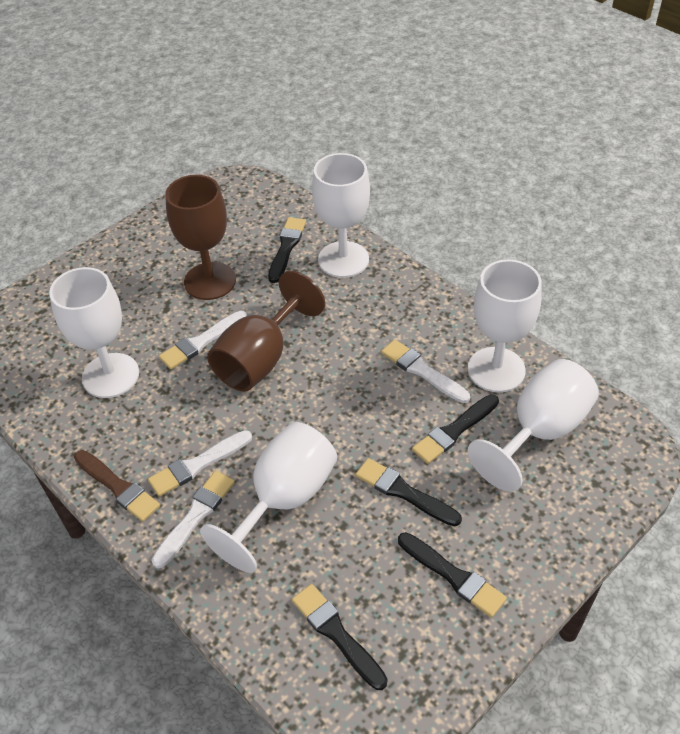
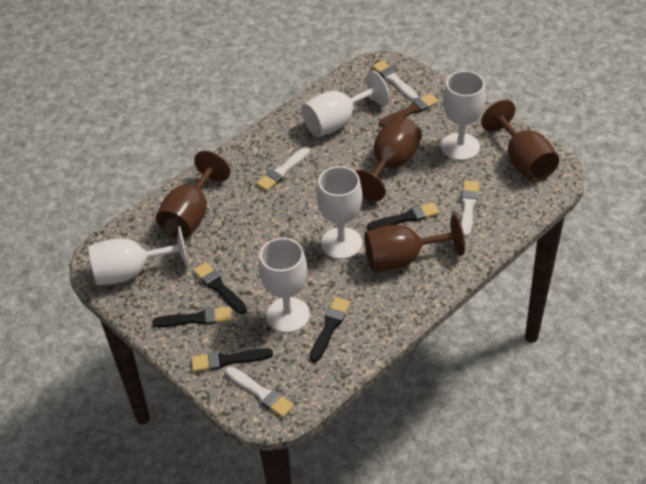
brown goblet: 2 -> 4

